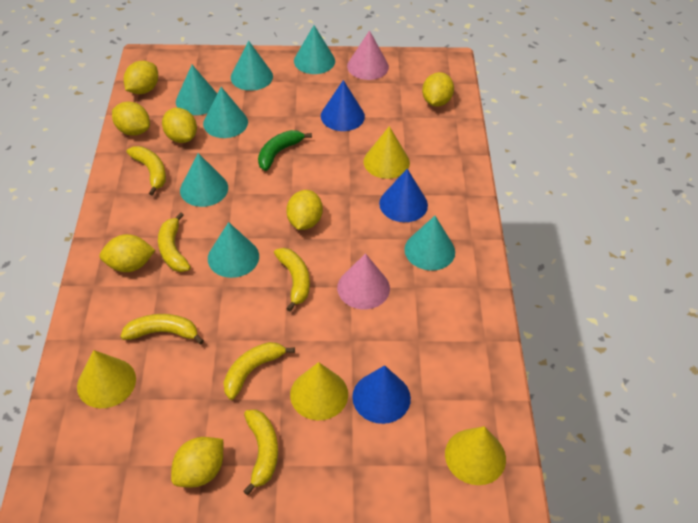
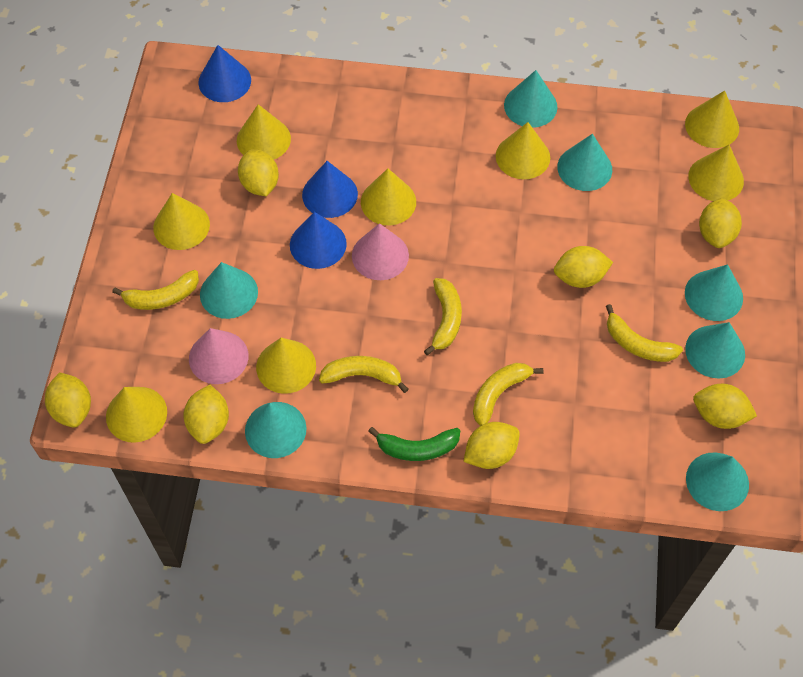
yellow banana: 6 -> 5
yellow cone: 4 -> 8

